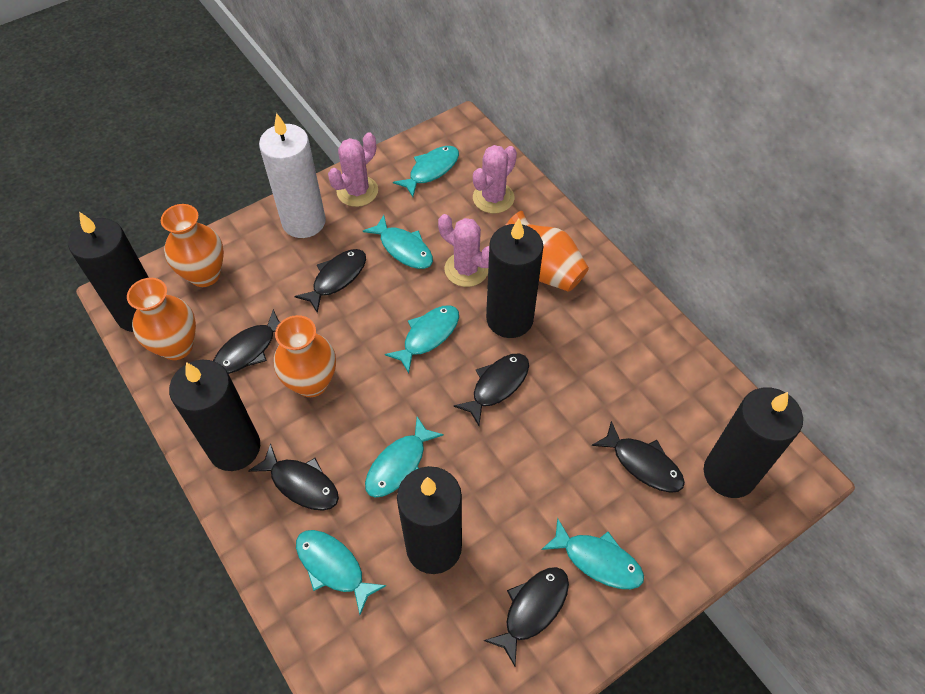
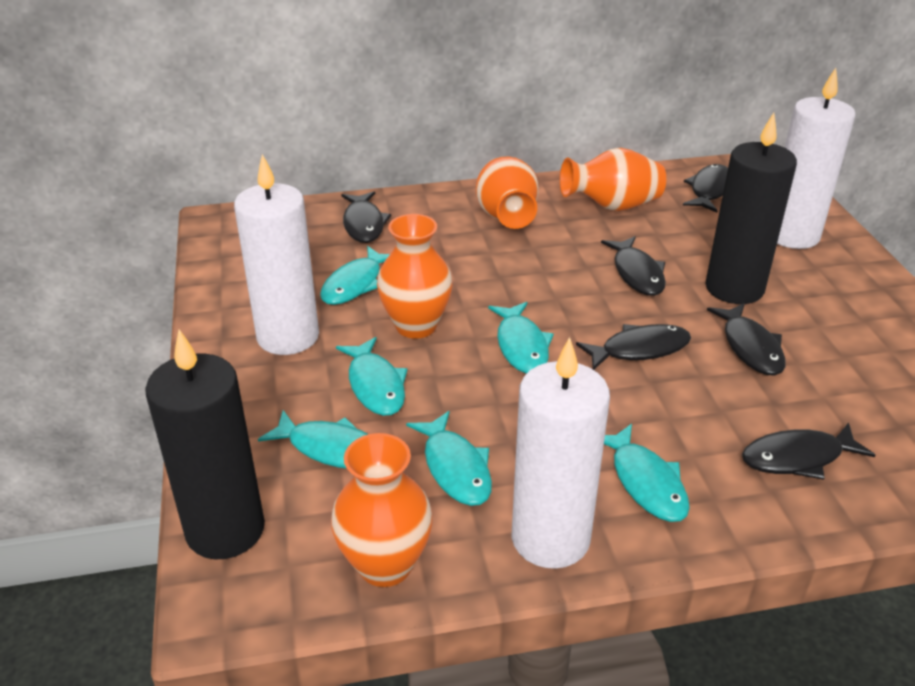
black candle: 5 -> 2
pink cactus: 3 -> 0
white candle: 1 -> 3

